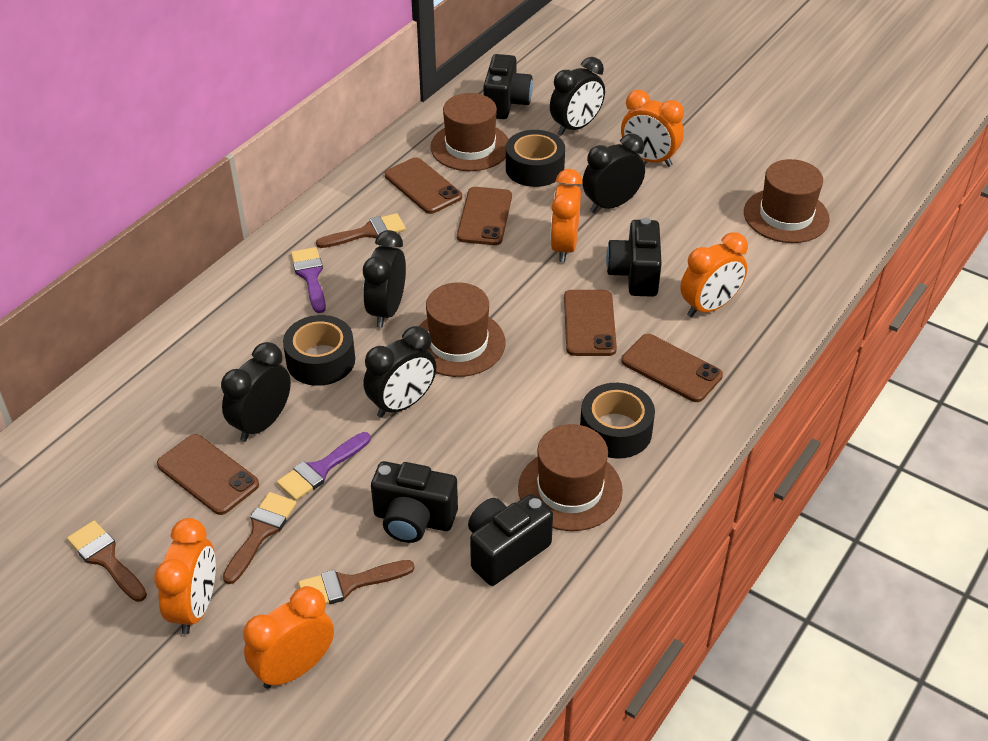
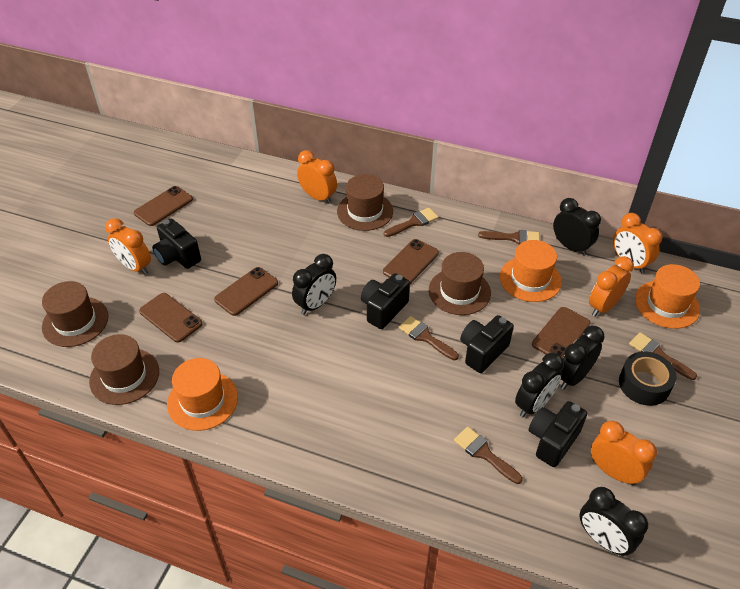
black tape: 3 -> 1
brown brush: 4 -> 5
orange hat: 0 -> 3
purple brush: 2 -> 0

